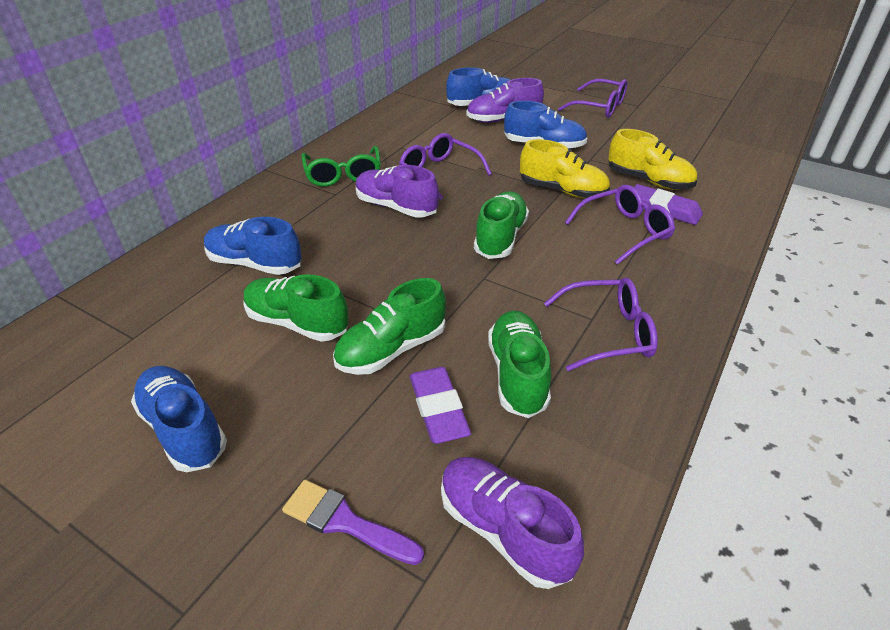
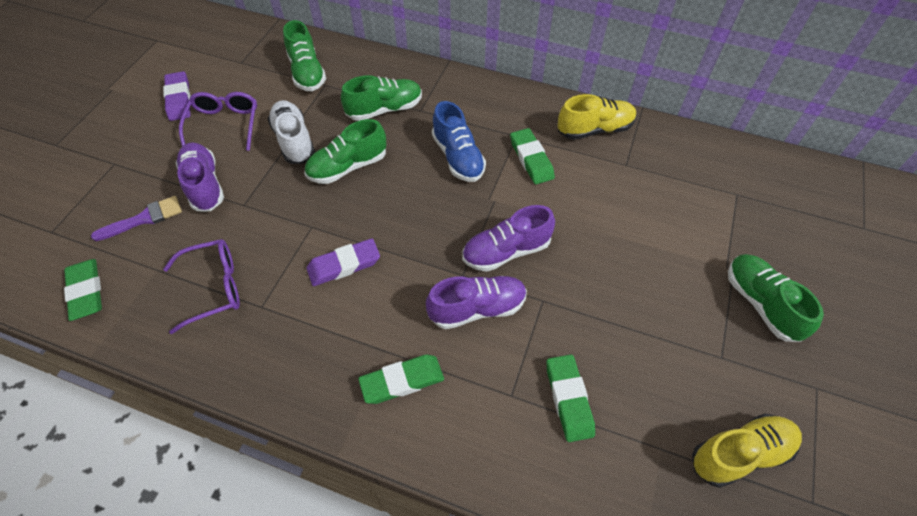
blue shoe: 4 -> 1
green eraser: 0 -> 4
green glasses: 1 -> 0
purple glasses: 4 -> 2
white shoe: 0 -> 1

